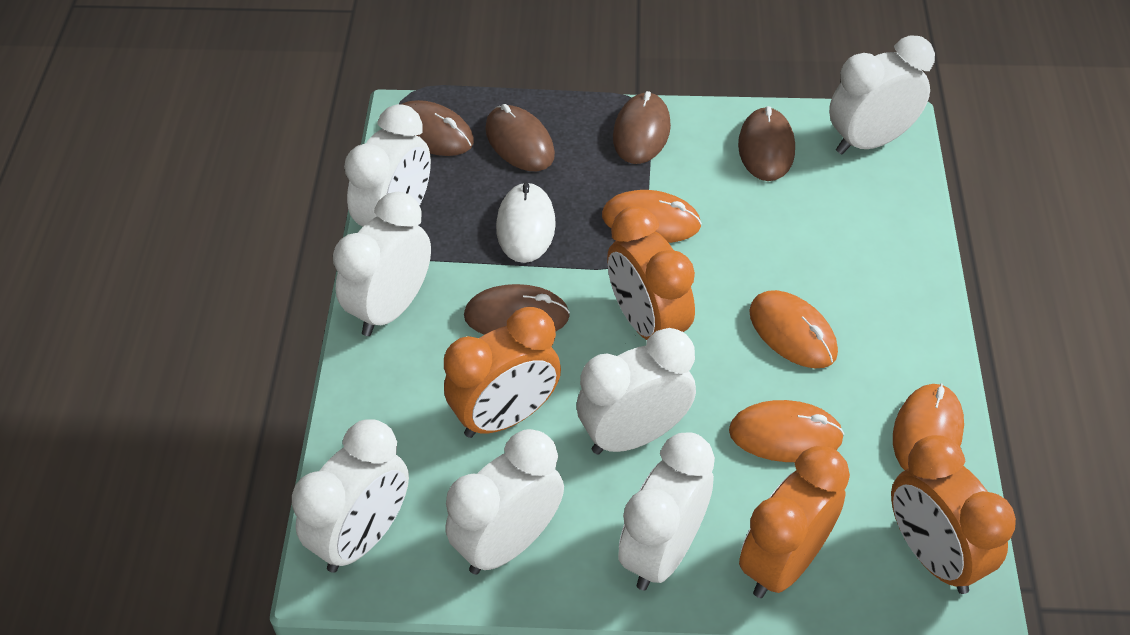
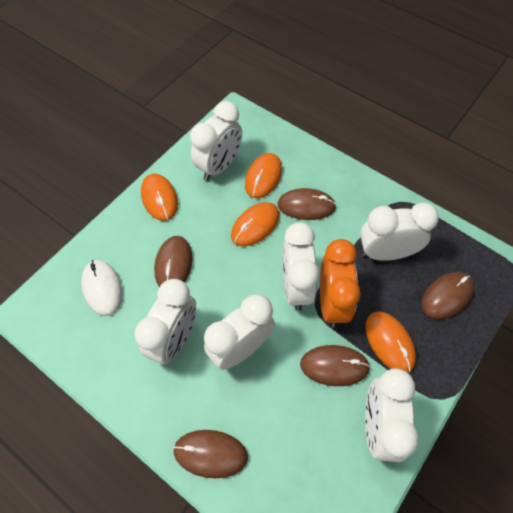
orange clock: 4 -> 1
white clock: 7 -> 6

